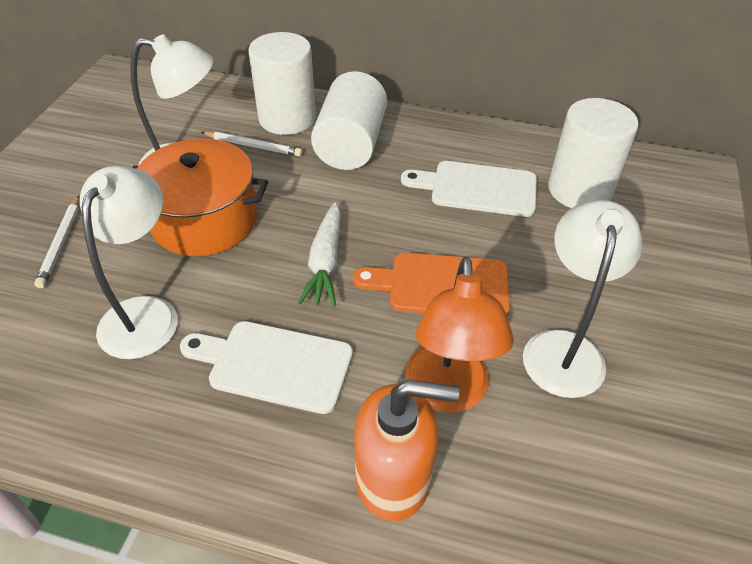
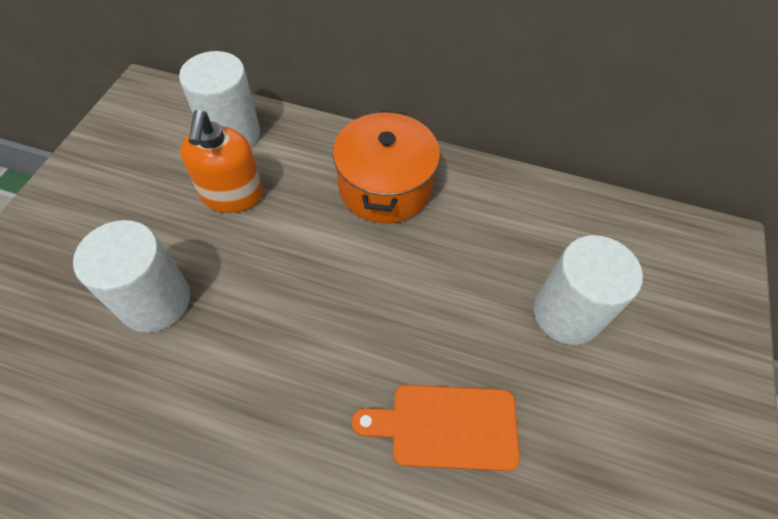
orange lamp: 1 -> 0
white carrot: 1 -> 0
white cutting board: 2 -> 0
white lamp: 3 -> 0
white pencil: 2 -> 0

